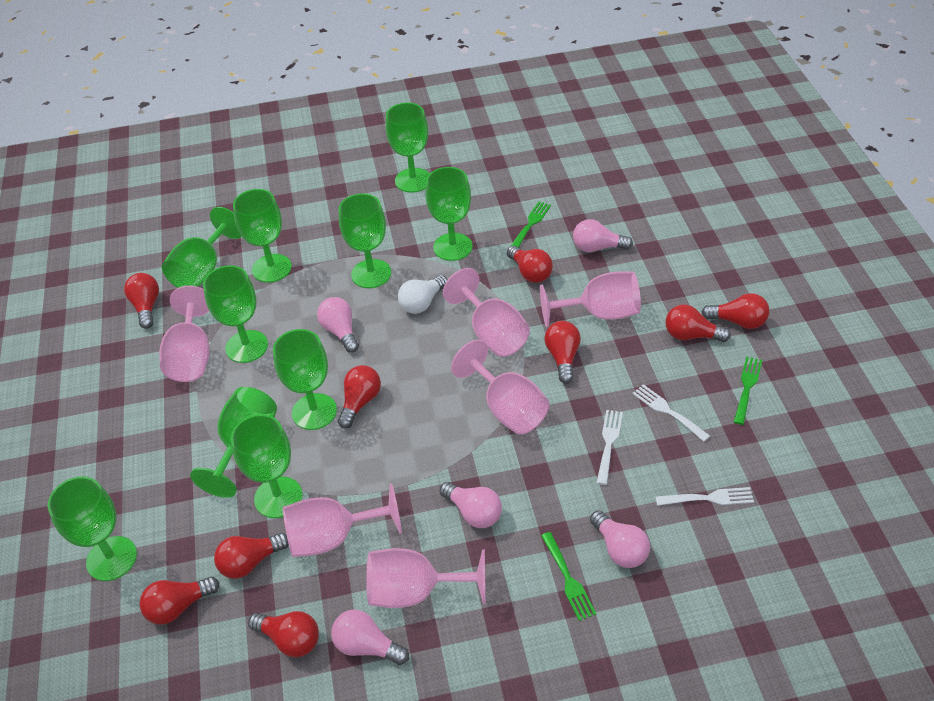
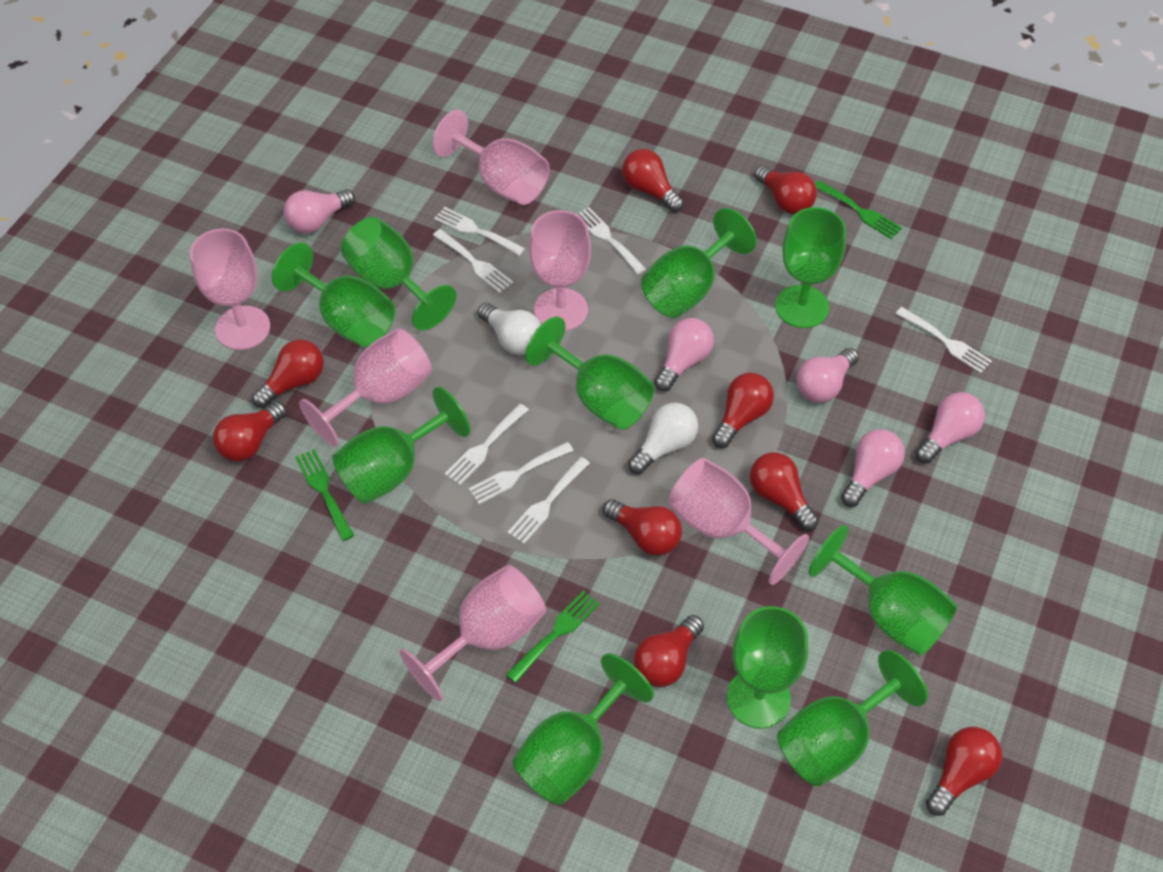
white fork: 3 -> 7
white light bulb: 1 -> 2

